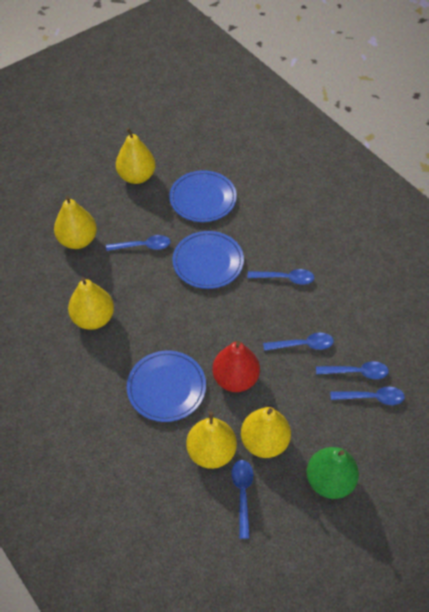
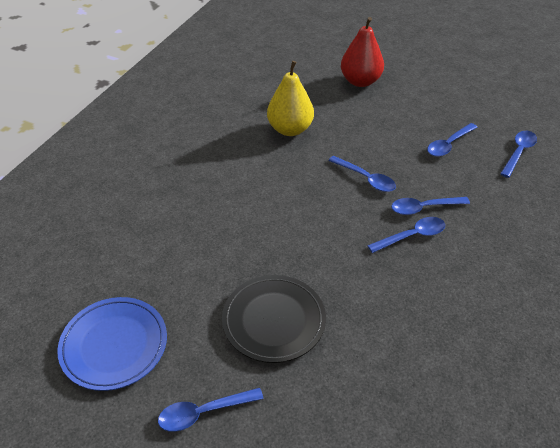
black plate: 0 -> 1
blue plate: 3 -> 1
green pear: 1 -> 0
yellow pear: 5 -> 1

